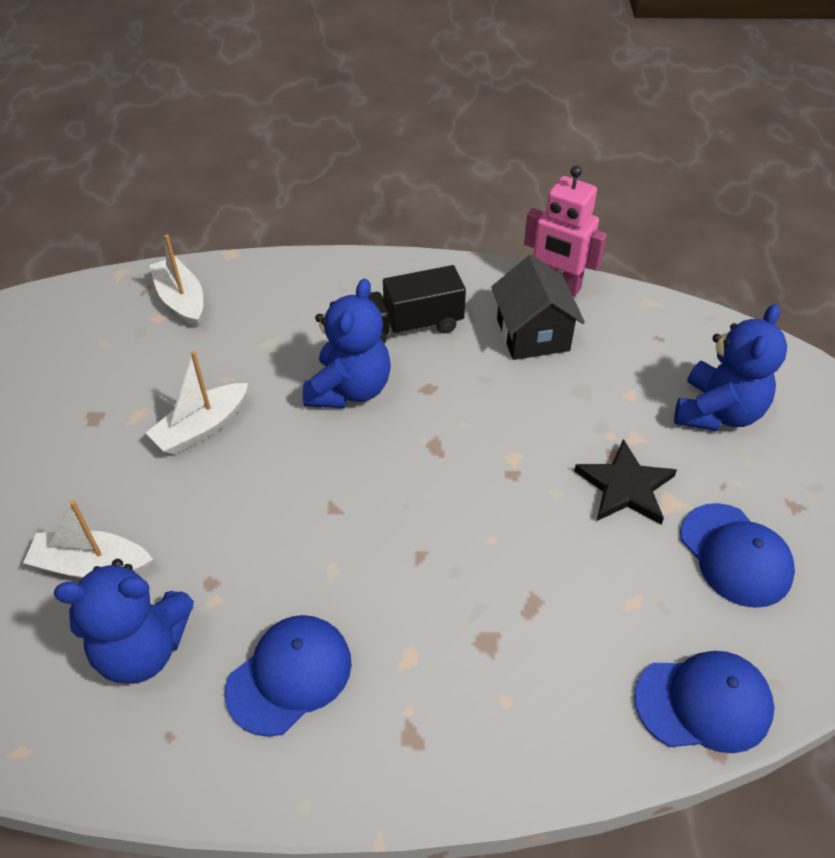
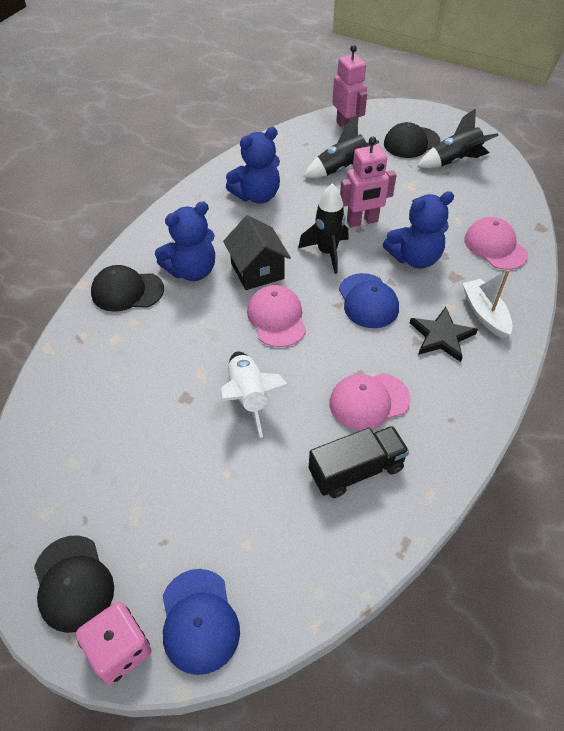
black cap: 0 -> 3
black rocket: 0 -> 3
blue cap: 3 -> 2
pink cap: 0 -> 3
pink dice: 0 -> 1
pink robot: 1 -> 2
white boat: 3 -> 1
white rocket: 0 -> 1

